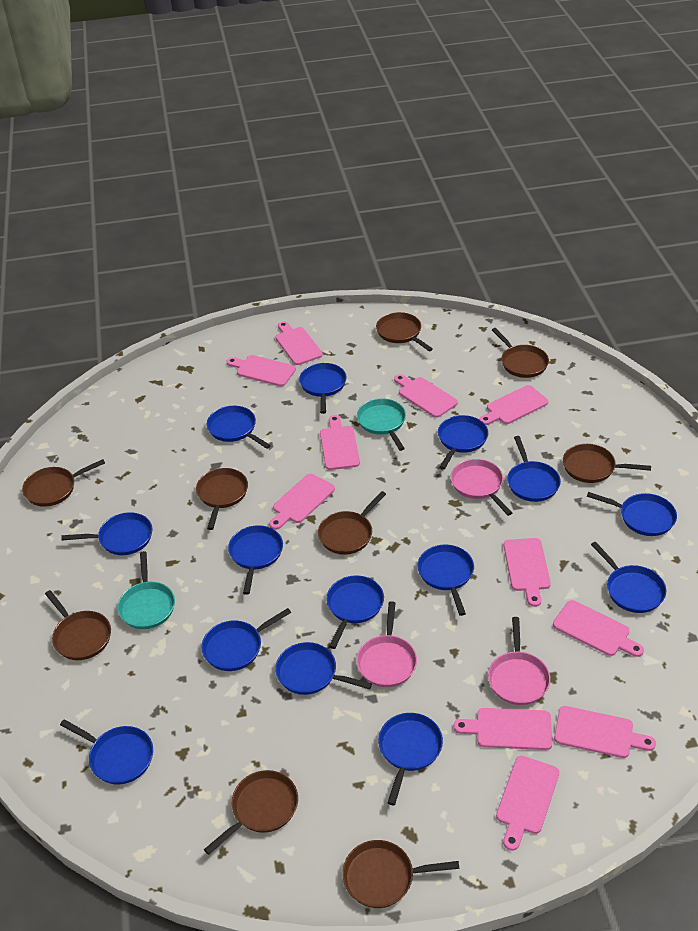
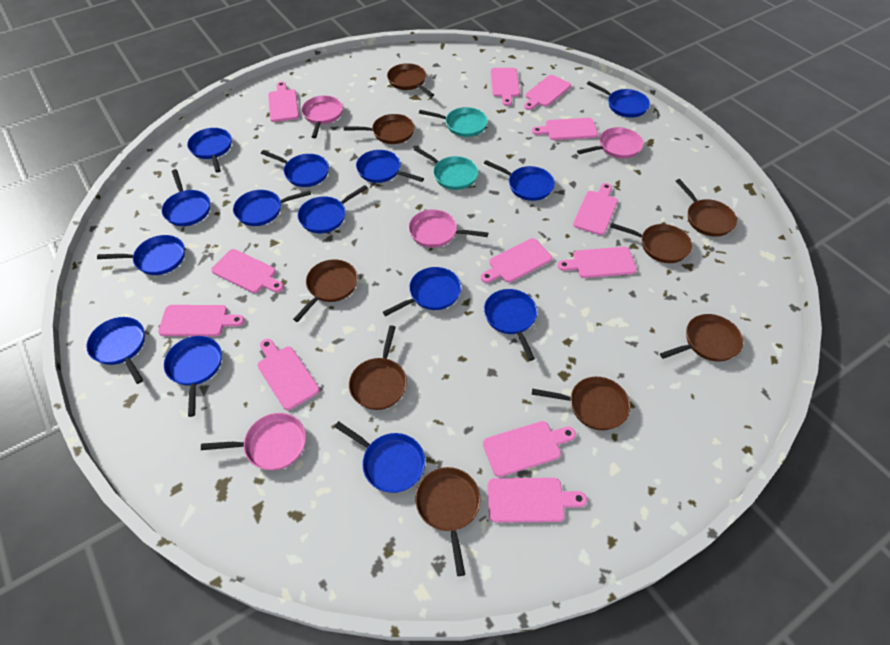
pink cutting board: 11 -> 12
pink pan: 3 -> 4

